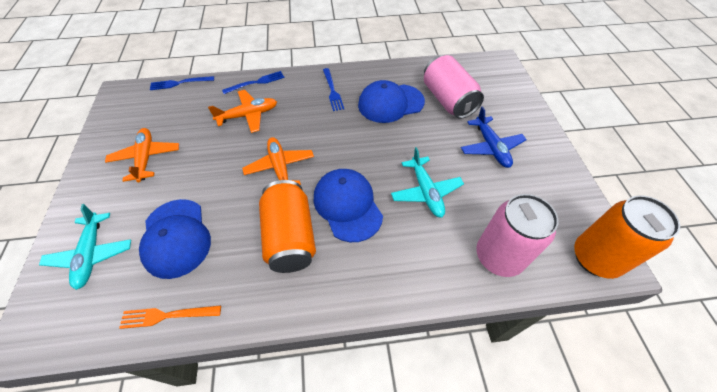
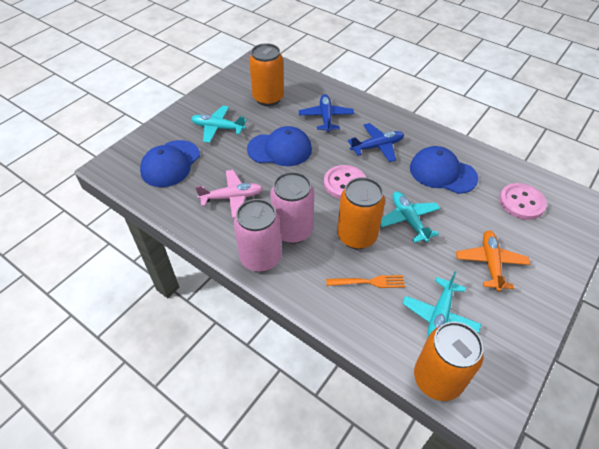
blue fork: 3 -> 0
blue plane: 1 -> 2
orange can: 2 -> 3
orange plane: 3 -> 1
pink button: 0 -> 2
pink plane: 0 -> 1
turquoise plane: 2 -> 3

